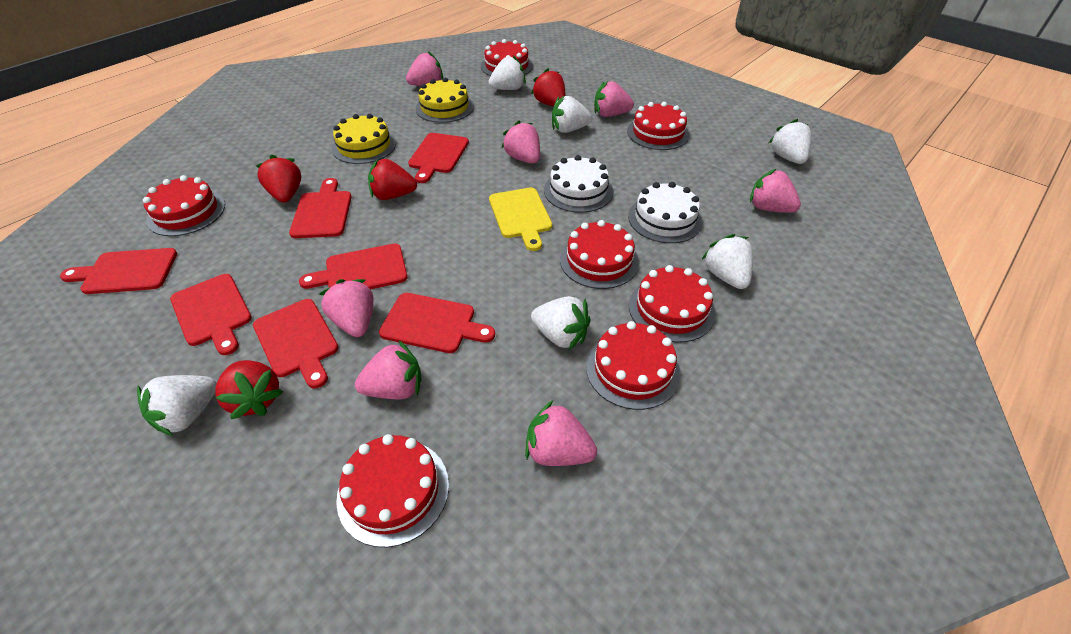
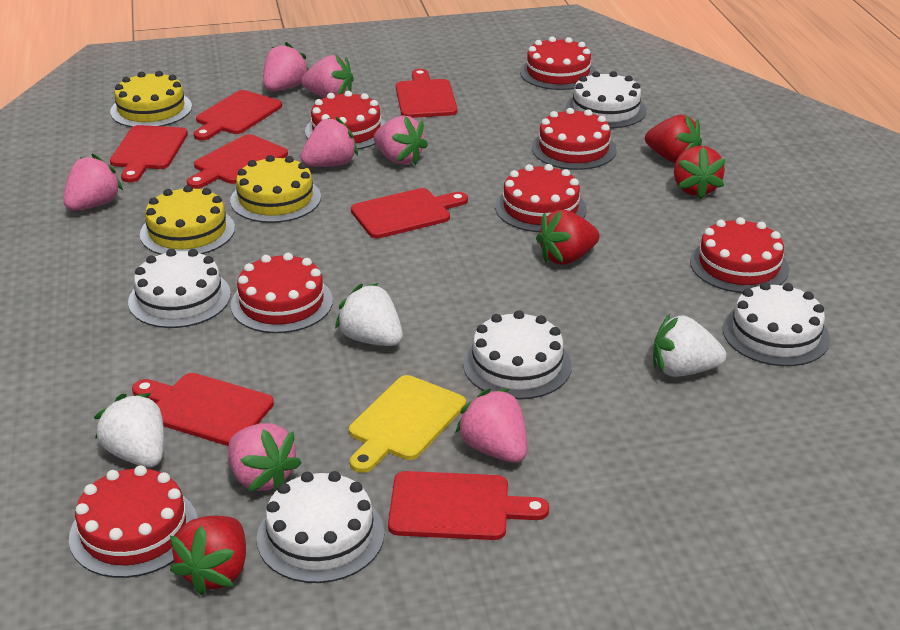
white cake: 2 -> 5
white strawberry: 6 -> 3
yellow cake: 2 -> 3

